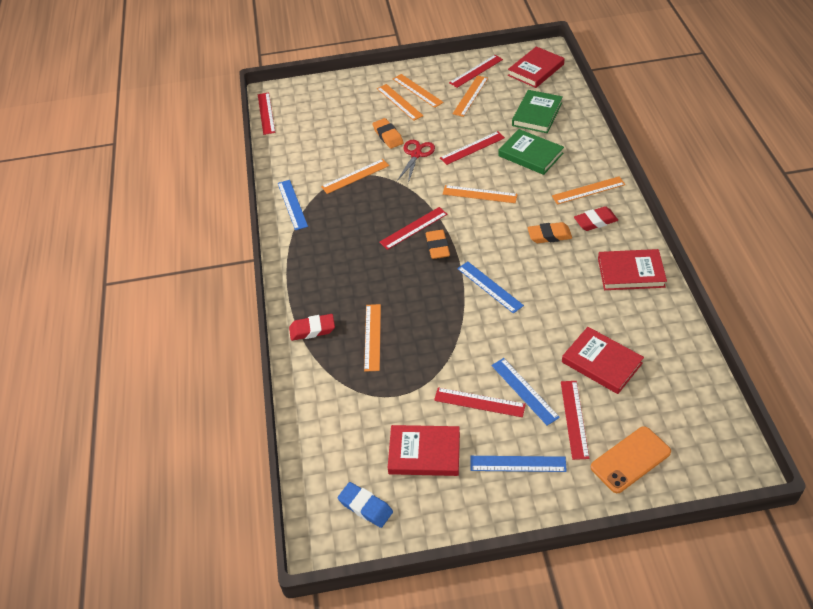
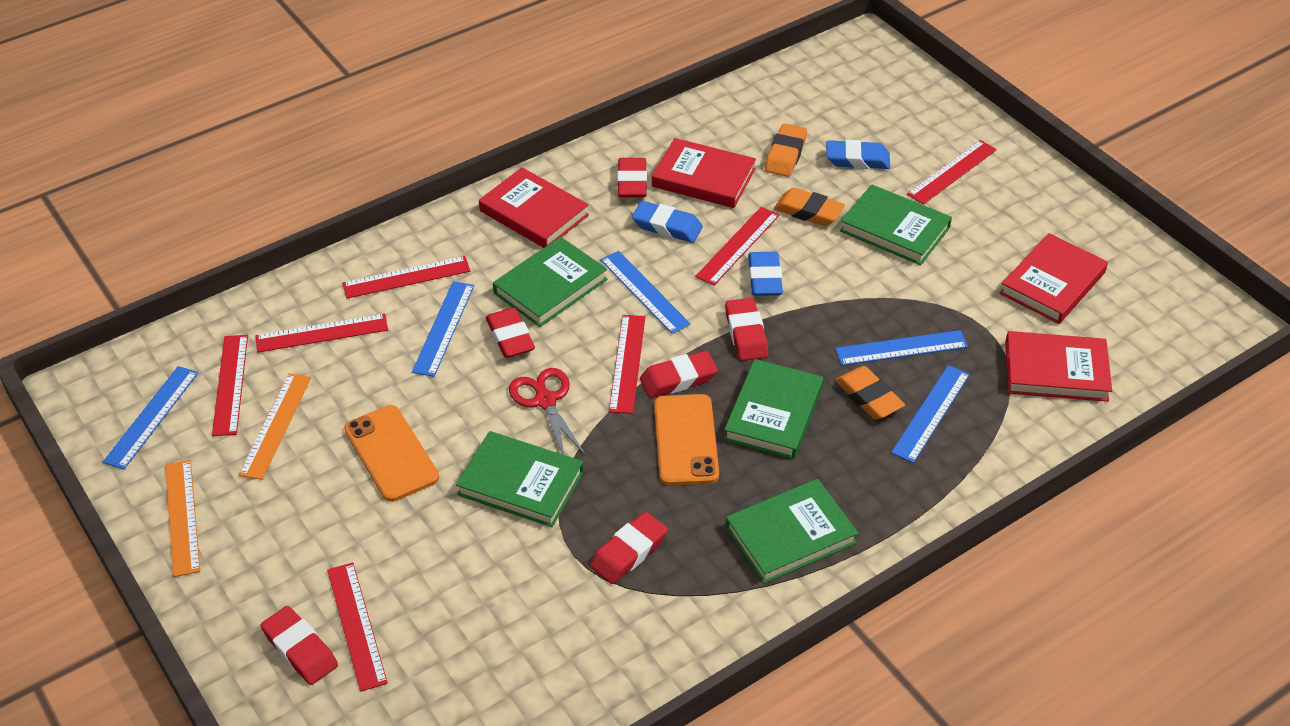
blue eraser: 1 -> 3
blue ruler: 4 -> 5
green book: 2 -> 5
orange phone: 1 -> 2
orange ruler: 7 -> 2
red eraser: 2 -> 6
red ruler: 6 -> 7

